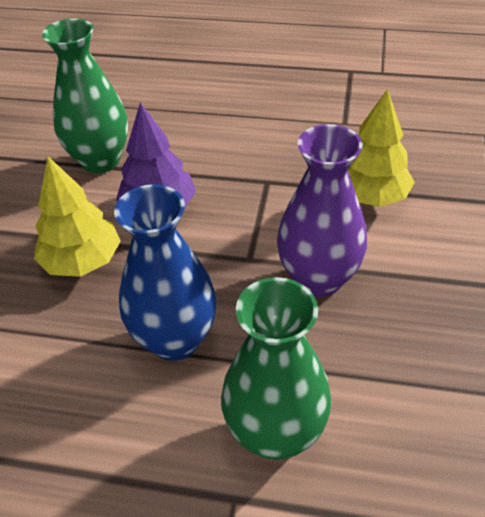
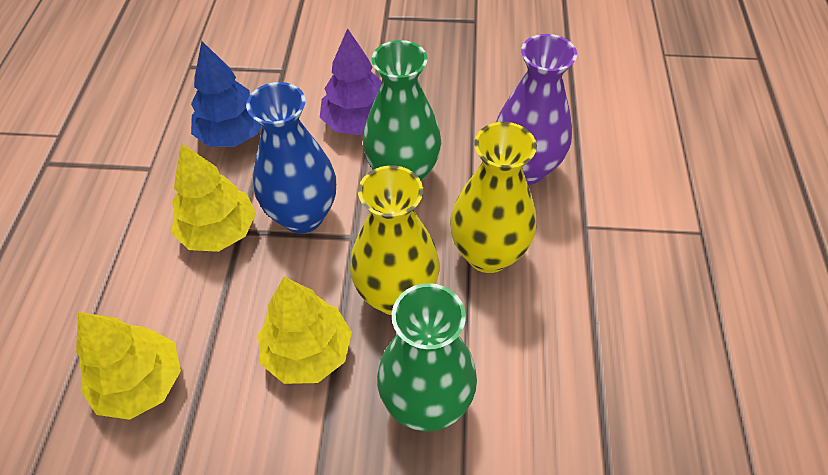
blue tree: 0 -> 1
yellow tree: 2 -> 3
yellow vase: 0 -> 2

